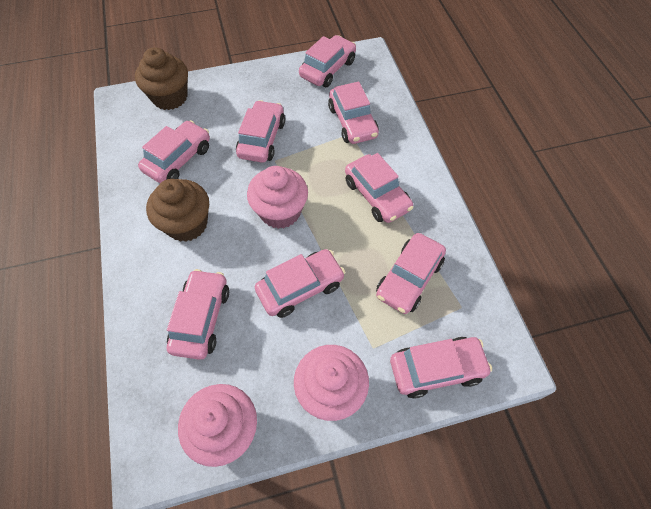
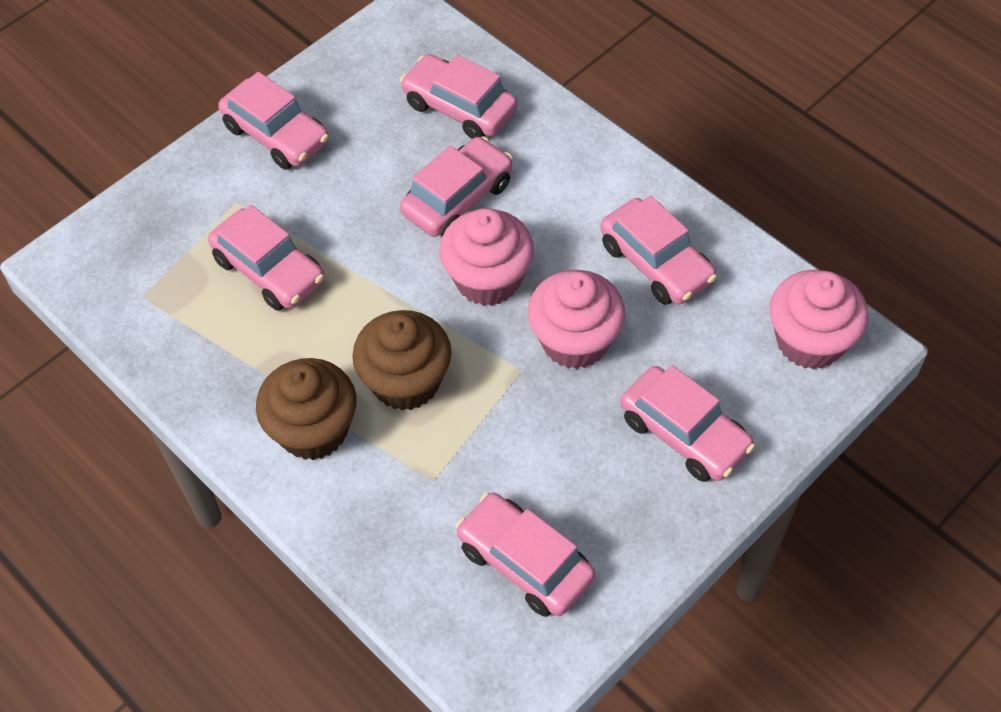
pink car: 9 -> 7

